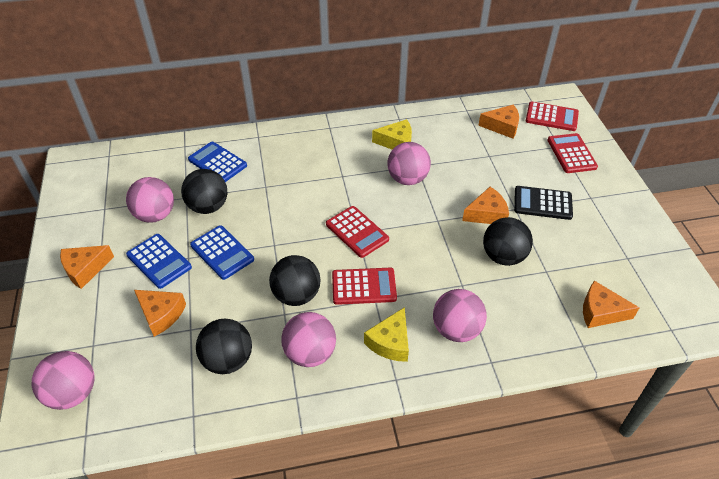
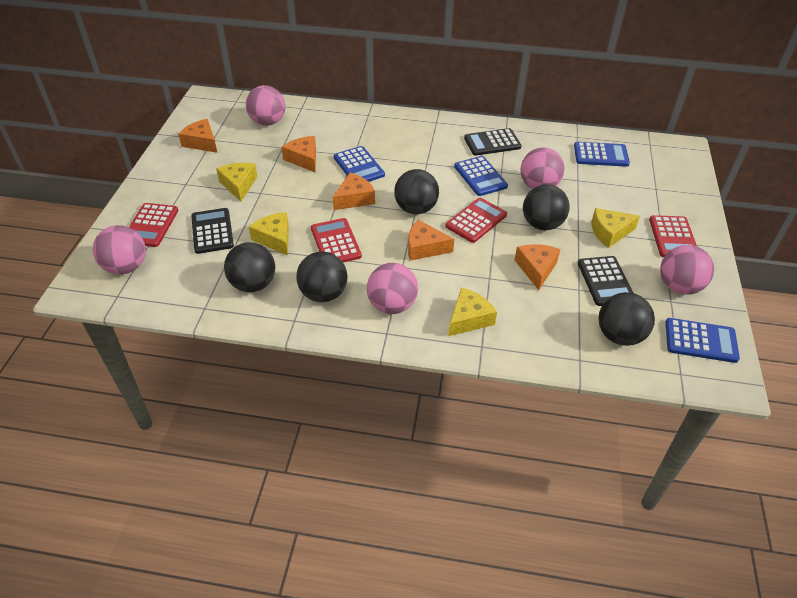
black ball: 4 -> 5
black calculator: 1 -> 3
blue calculator: 3 -> 4
yellow cheese: 2 -> 4

